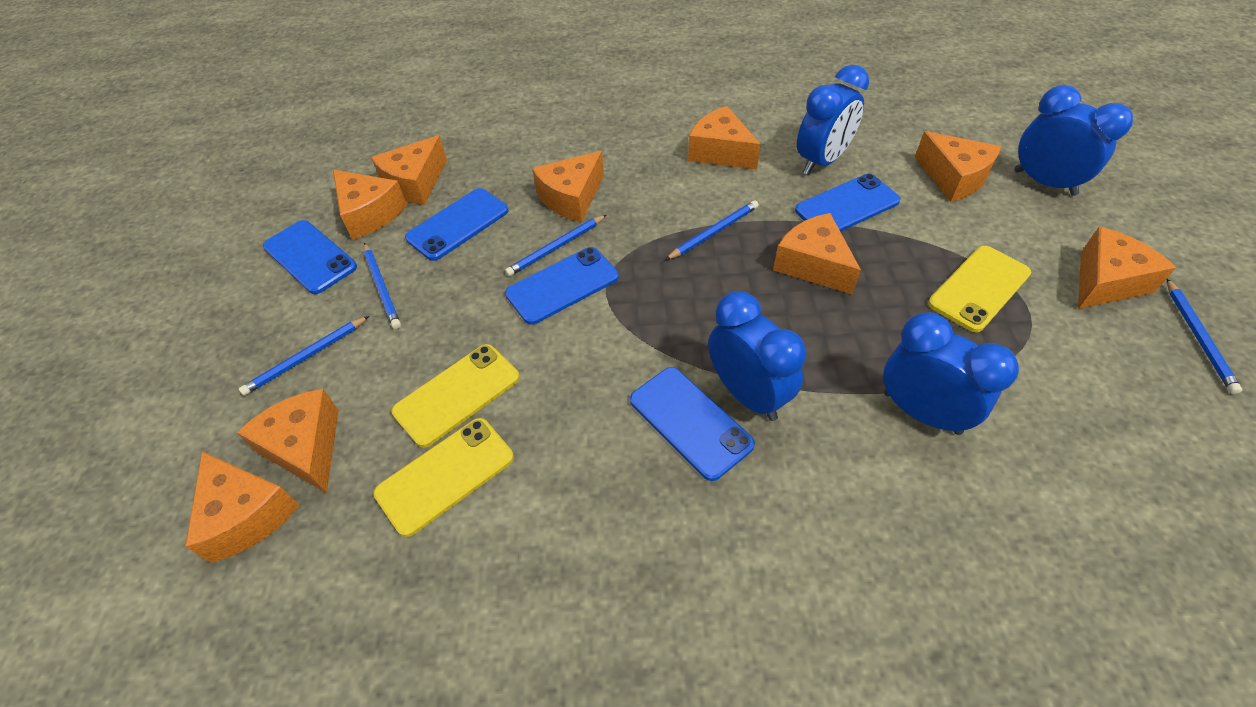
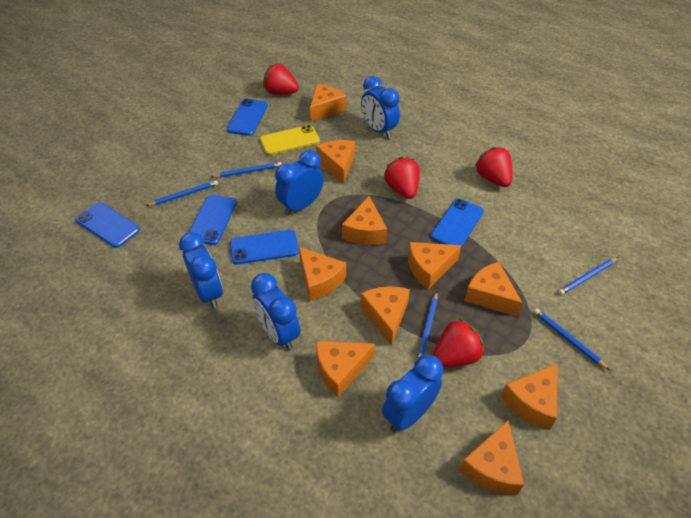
blue clock: 4 -> 5
orange cheese: 9 -> 10
red strawberry: 0 -> 4
yellow phone: 3 -> 1

